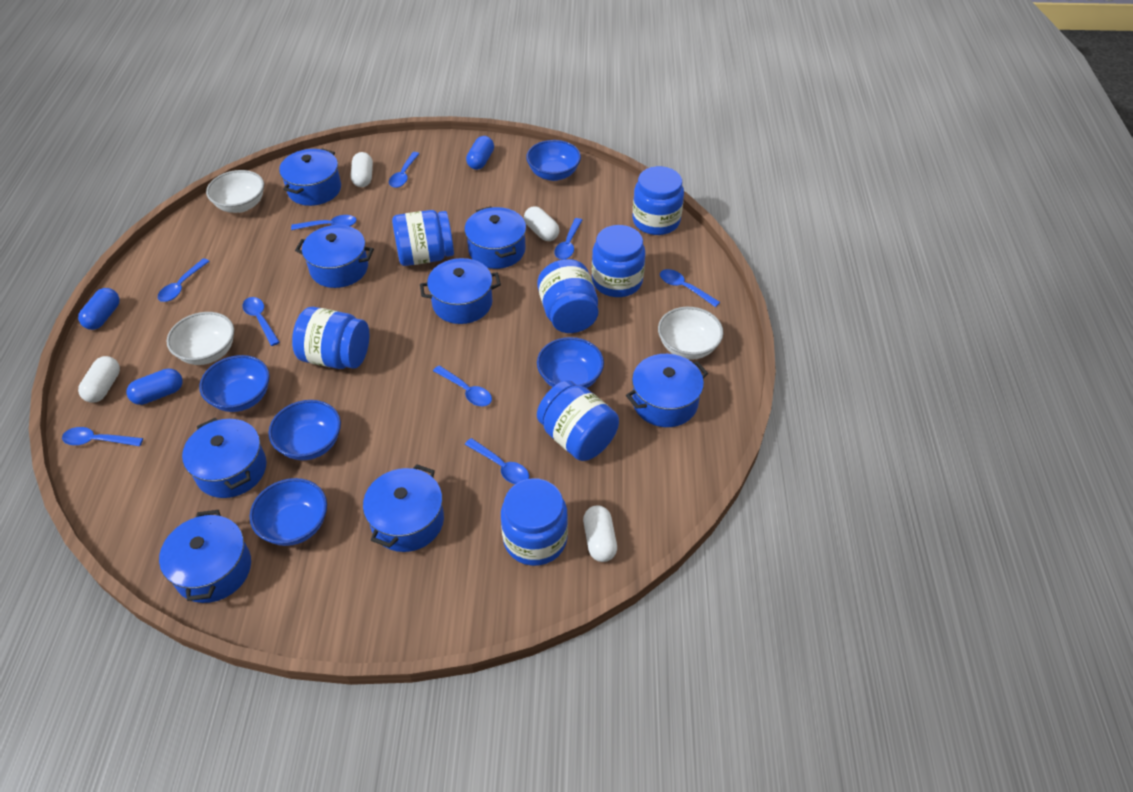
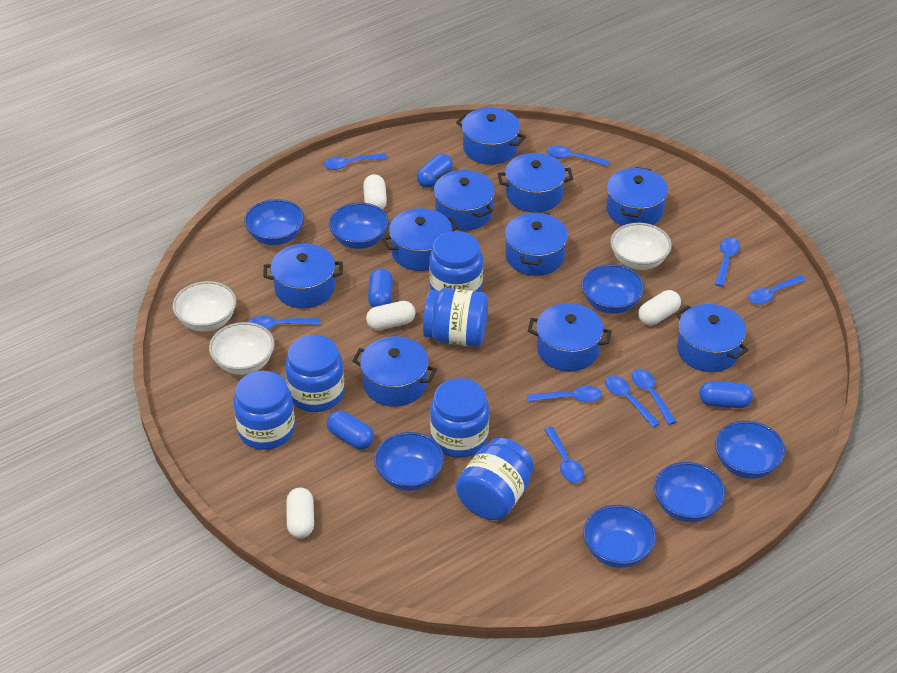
blue bowl: 5 -> 7
blue capsule: 3 -> 4
blue jar: 7 -> 6
blue pot: 8 -> 10

